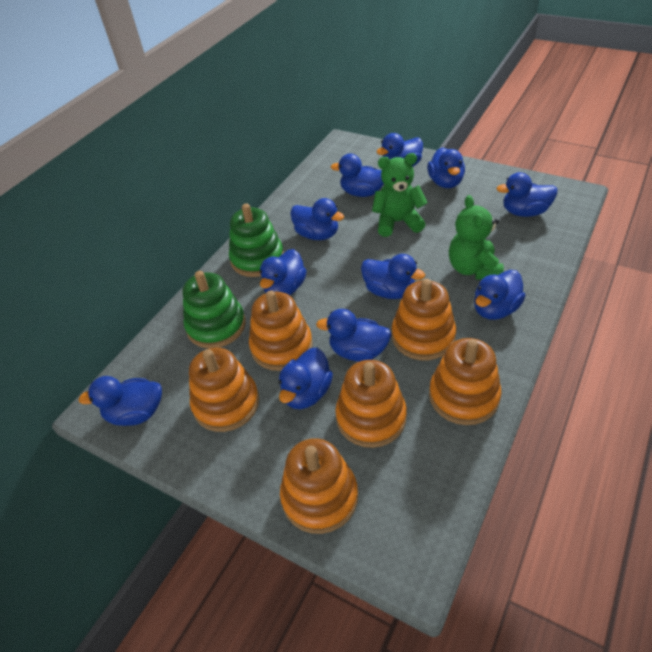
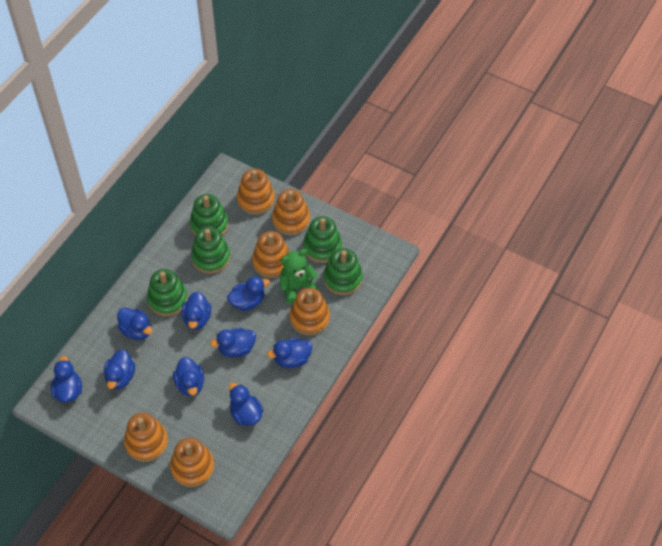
blue duck: 11 -> 9
green stacking toy: 2 -> 5
green teddy bear: 2 -> 1

